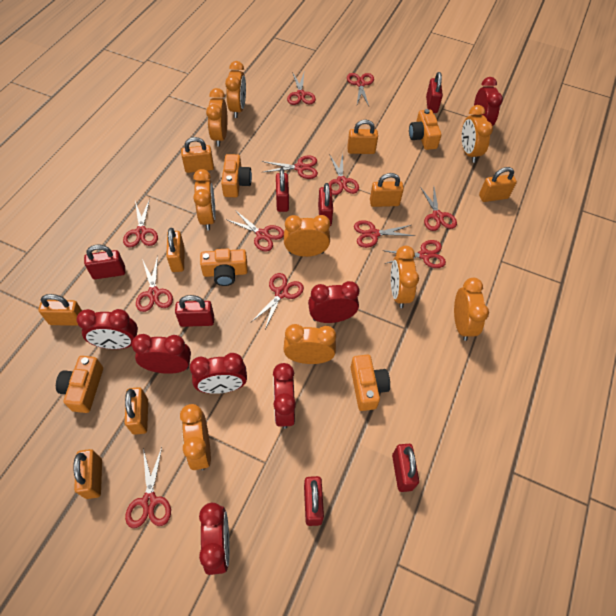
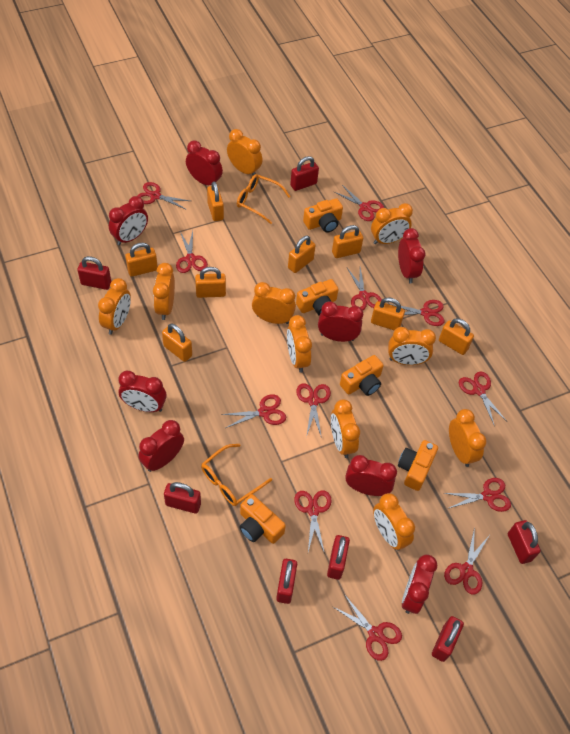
orange clock: 9 -> 10
orange glasses: 0 -> 2
red clock: 7 -> 8

